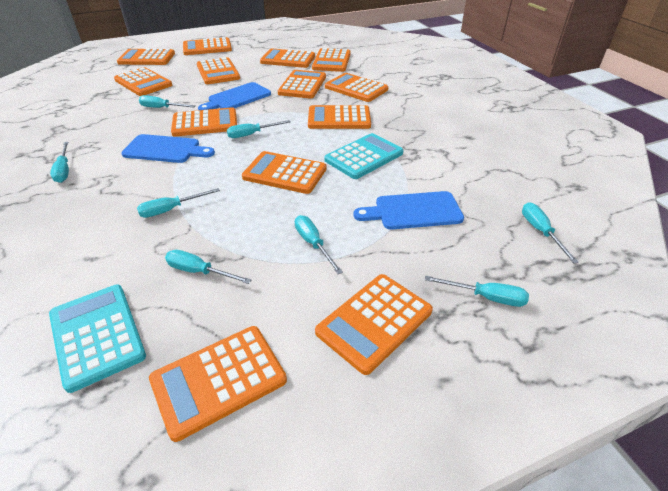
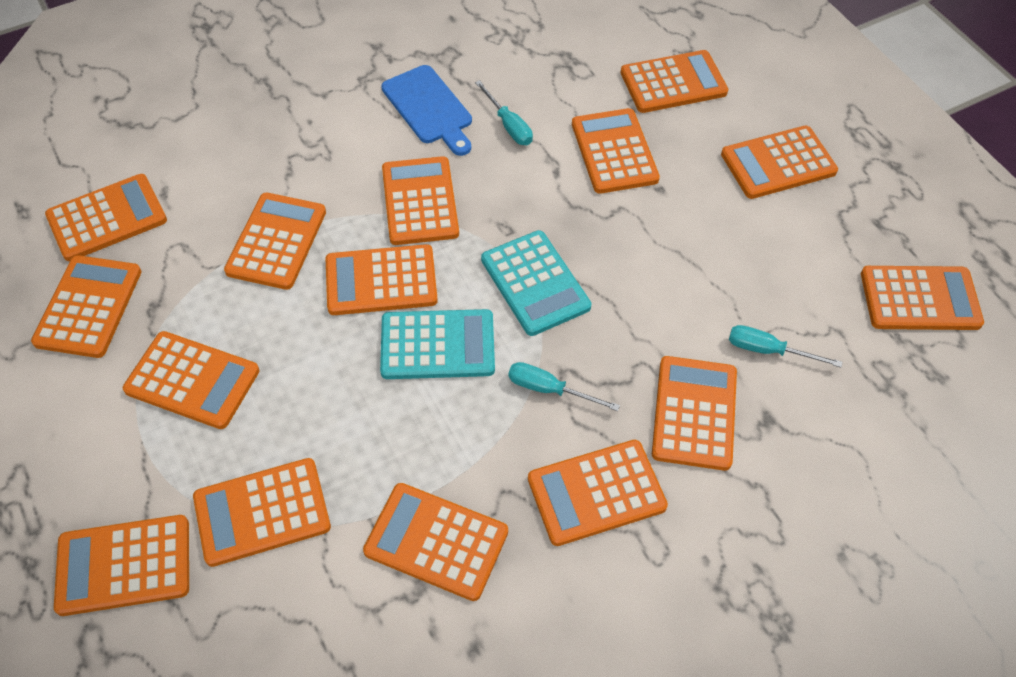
blue cutting board: 3 -> 1
orange calculator: 13 -> 15
turquoise screwdriver: 8 -> 3

